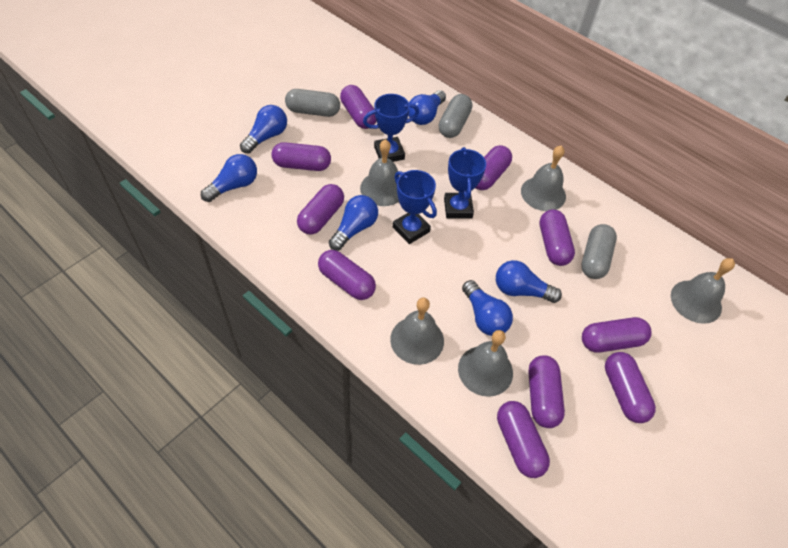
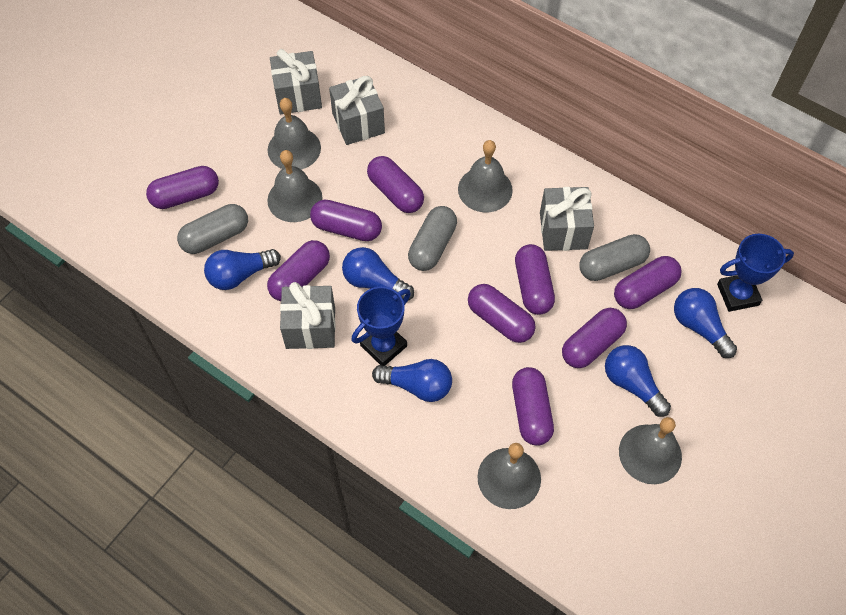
blue light bulb: 6 -> 5
blue trophy: 3 -> 2
grey gift: 0 -> 4
purple capsule: 10 -> 9

